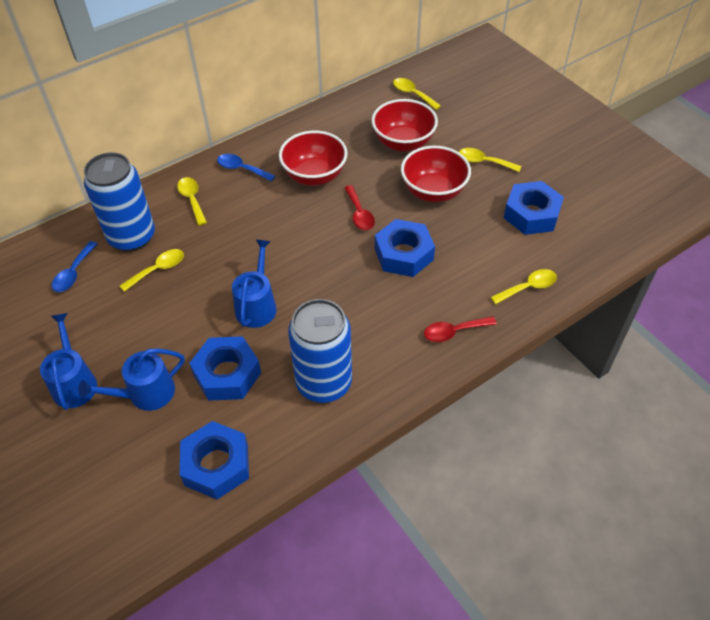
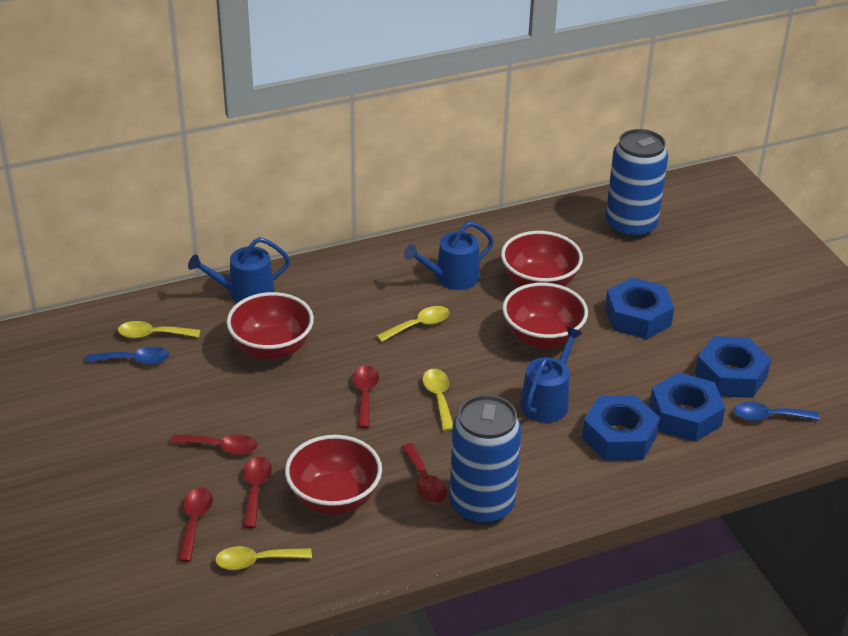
red bowl: 3 -> 4
red spoon: 2 -> 5
yellow spoon: 5 -> 4

